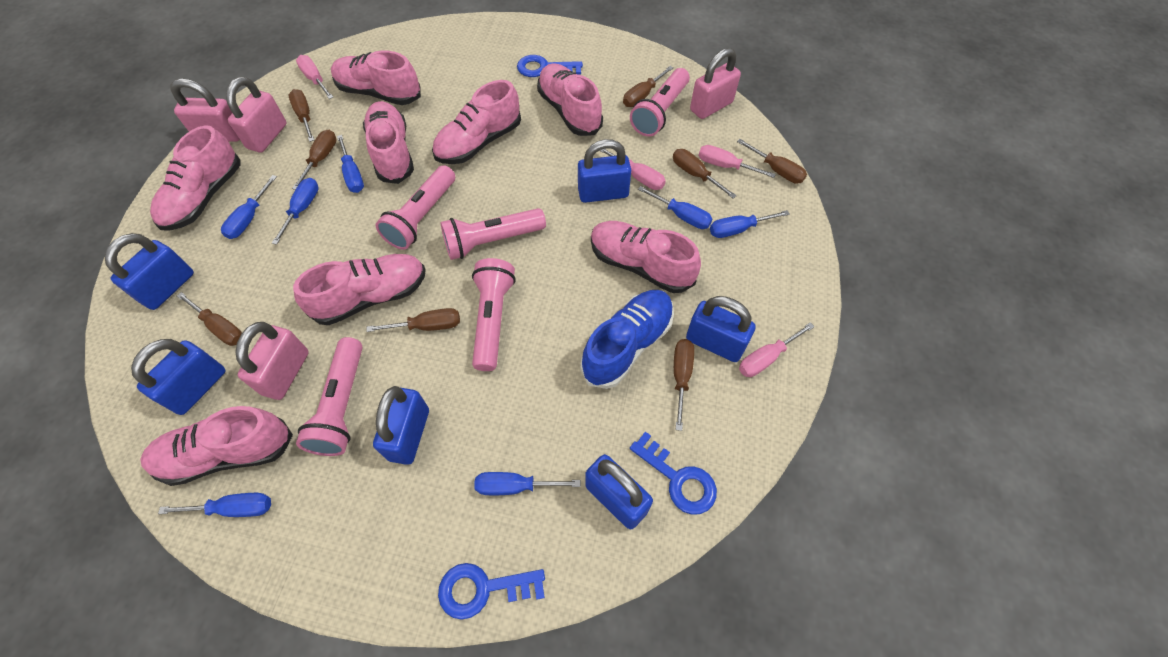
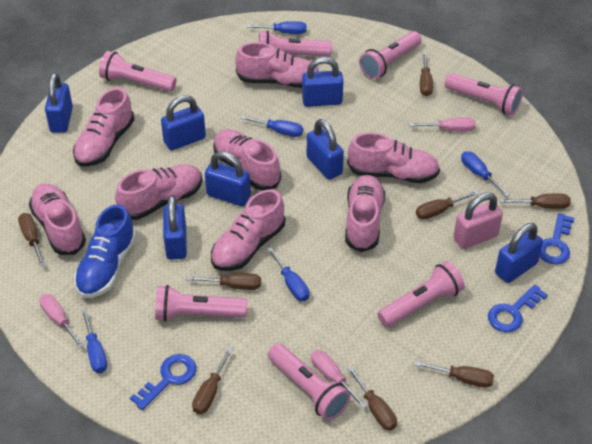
blue padlock: 6 -> 7
blue screwdriver: 7 -> 5
pink flashlight: 5 -> 7
pink padlock: 4 -> 1
pink screwdriver: 4 -> 3

